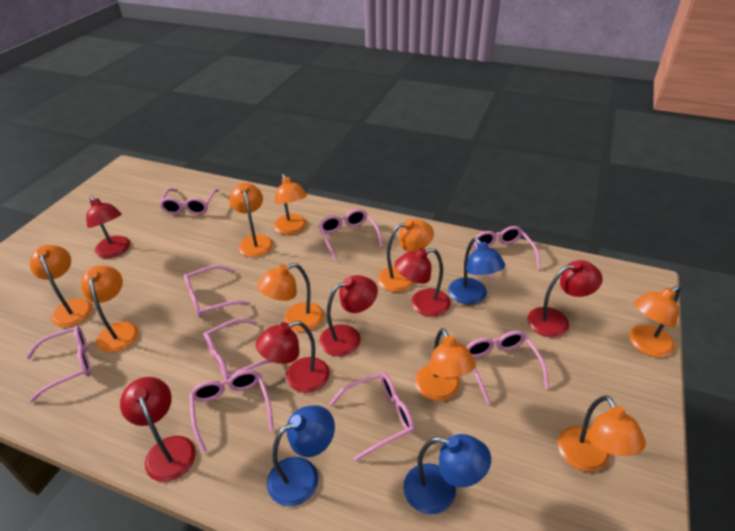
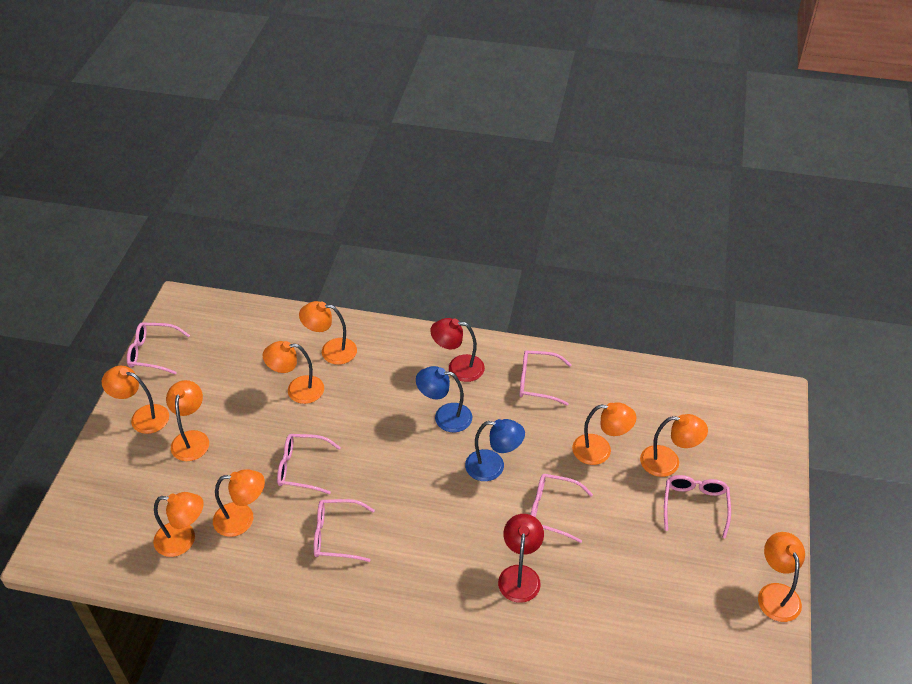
blue lamp: 3 -> 2
pink glasses: 9 -> 6
red lamp: 6 -> 2

